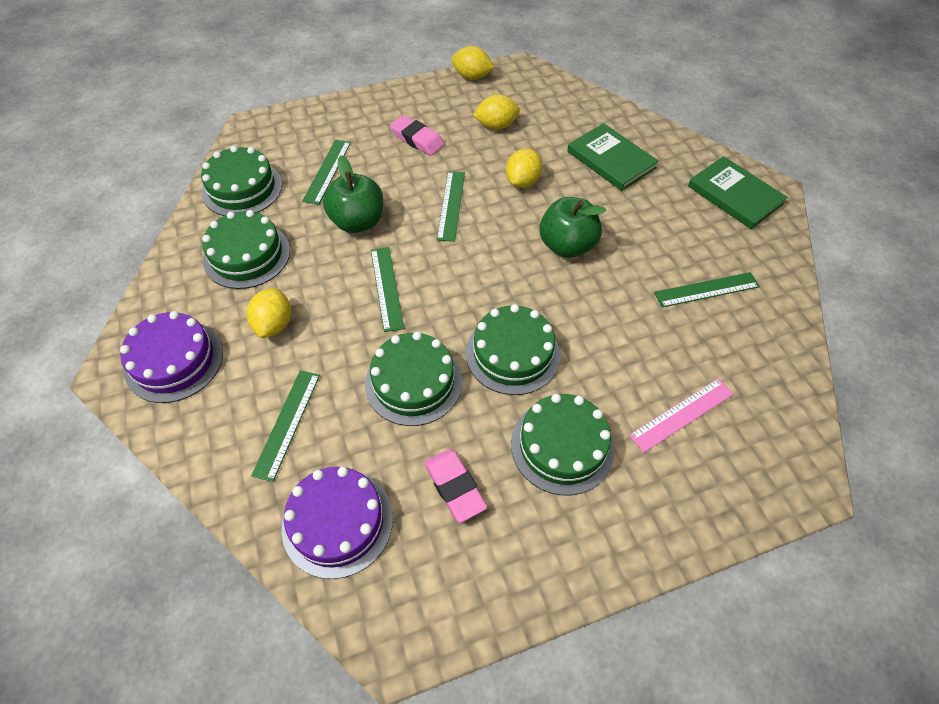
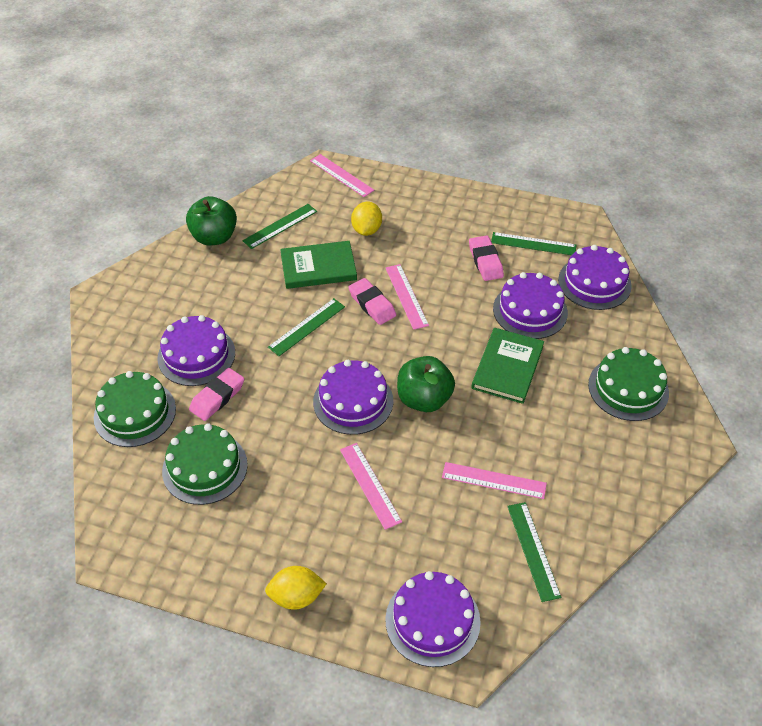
green cake: 5 -> 3
green ruler: 5 -> 4
pink eraser: 2 -> 3
pink ruler: 1 -> 4
purple cake: 2 -> 5
yellow lemon: 4 -> 2

